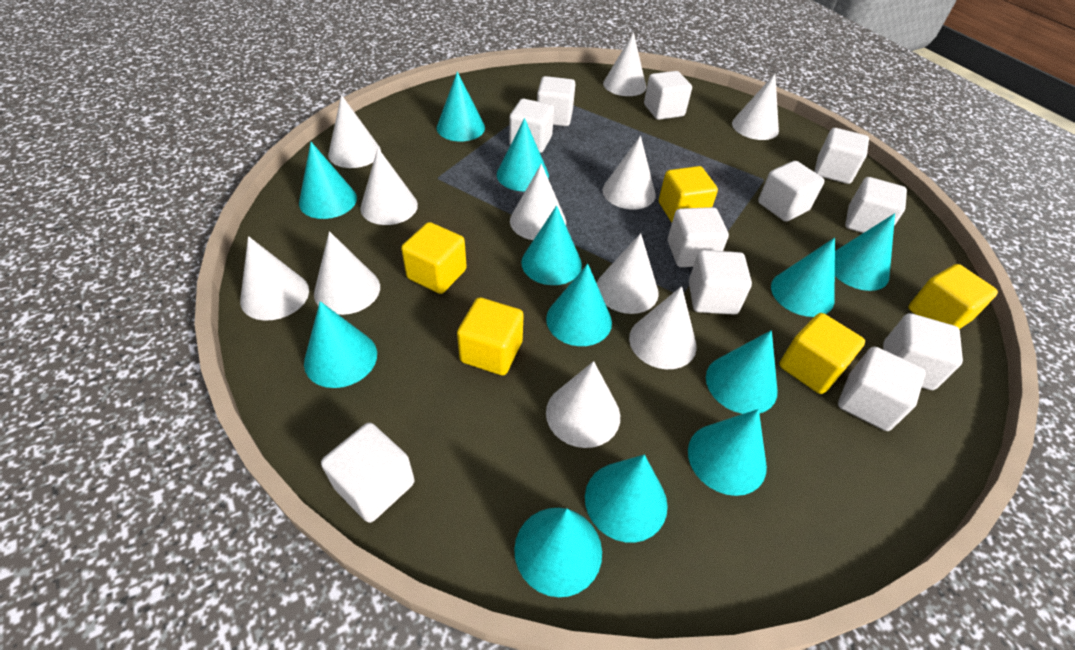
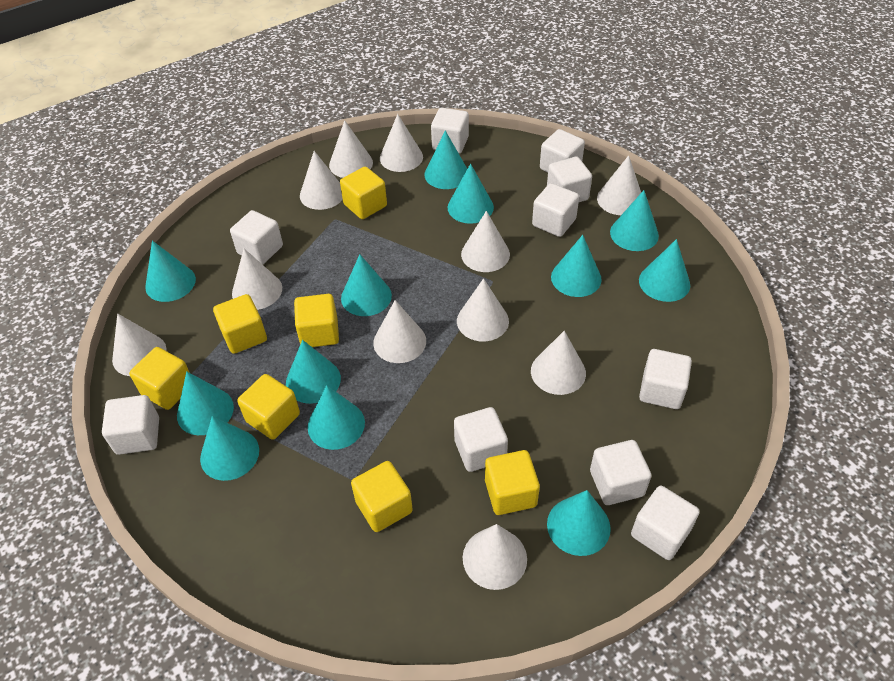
white cube: 11 -> 10
yellow cube: 5 -> 7

